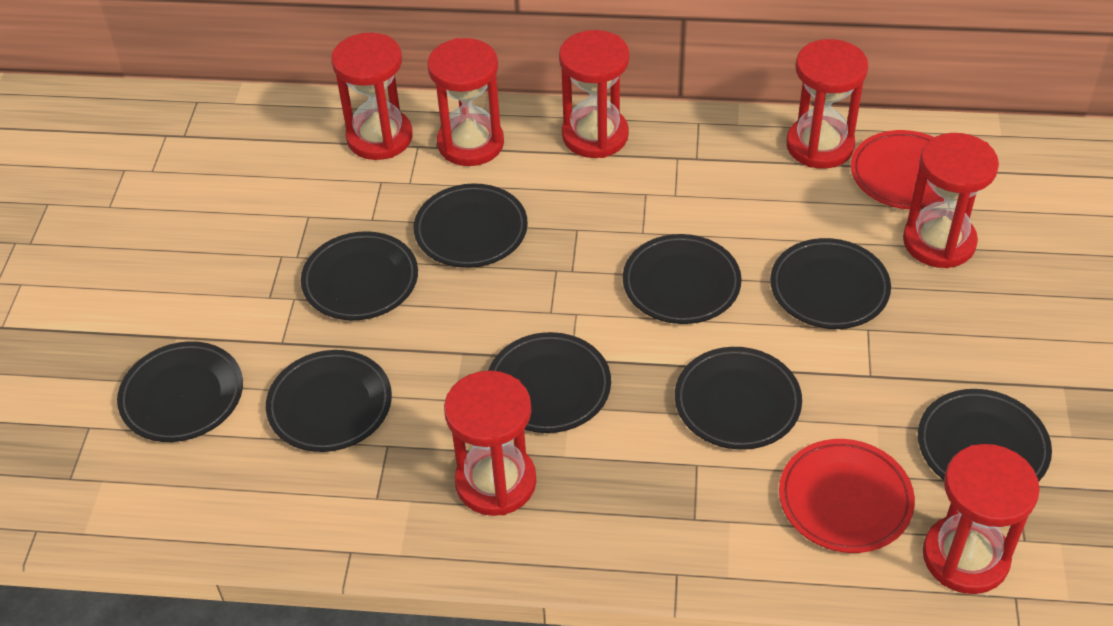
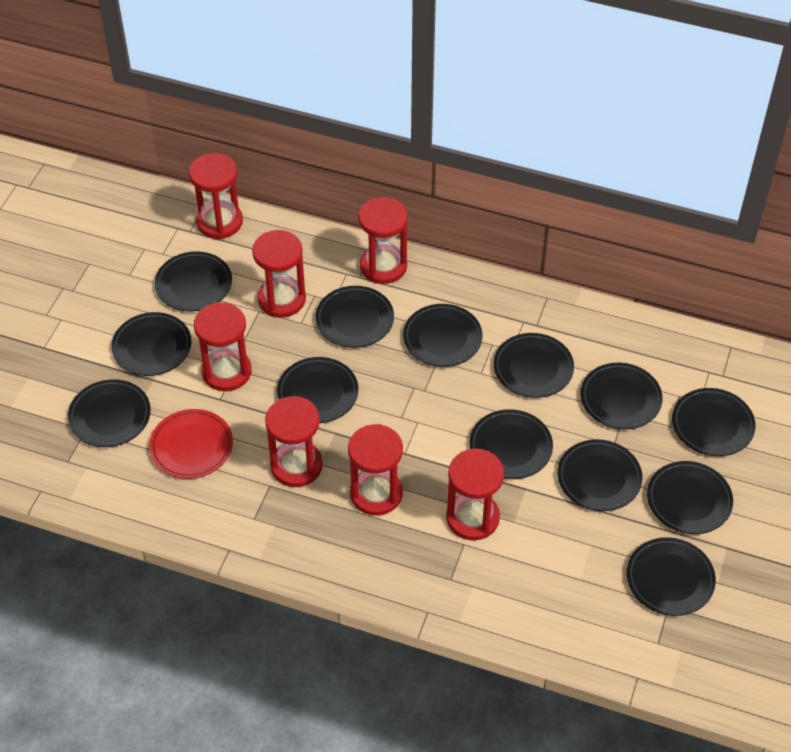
black plate: 9 -> 13
red plate: 2 -> 1

